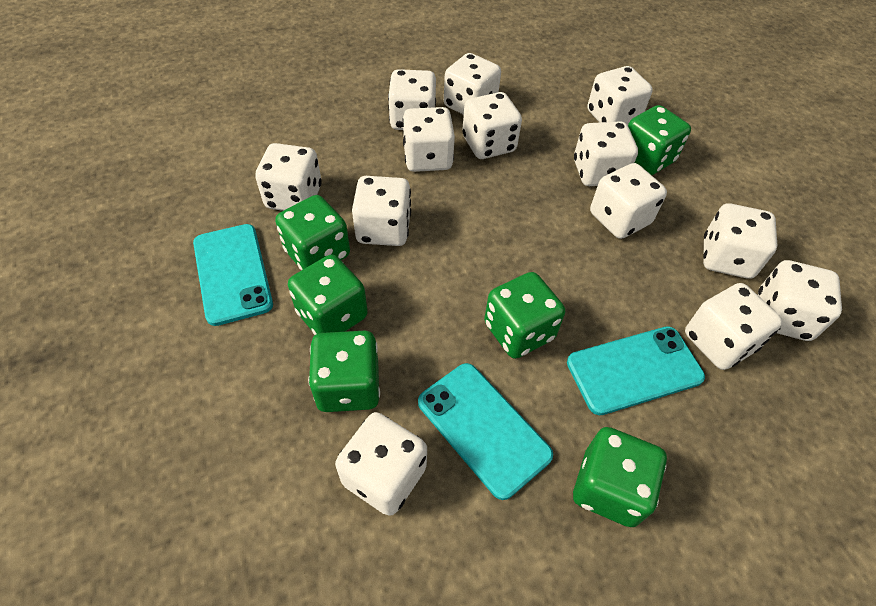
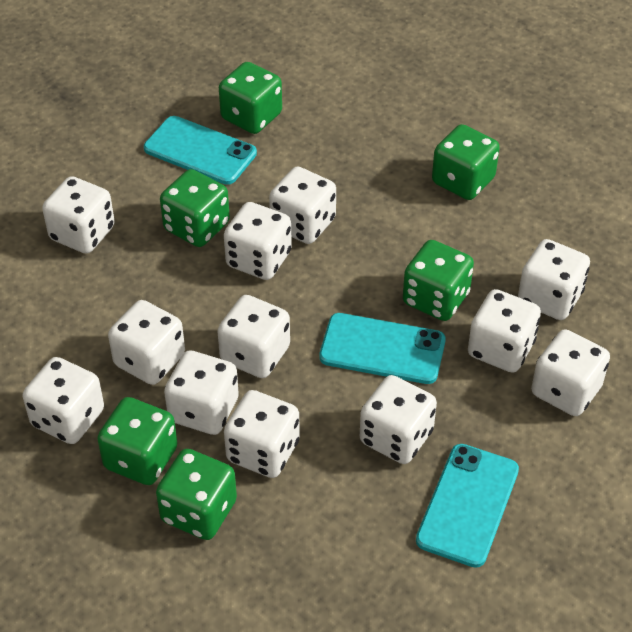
white dice: 13 -> 12

